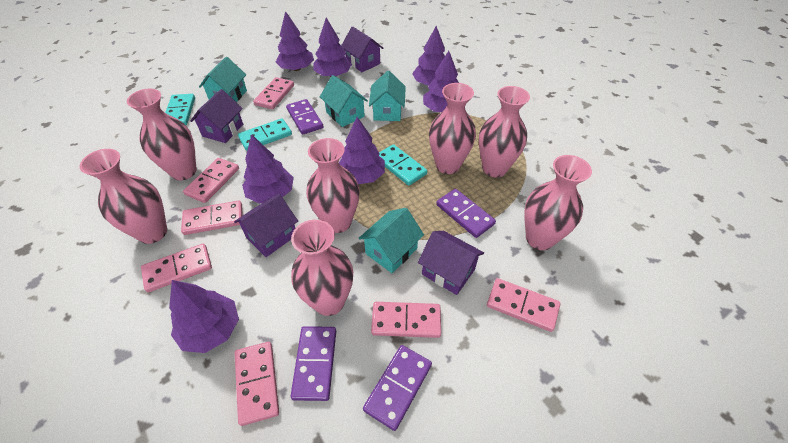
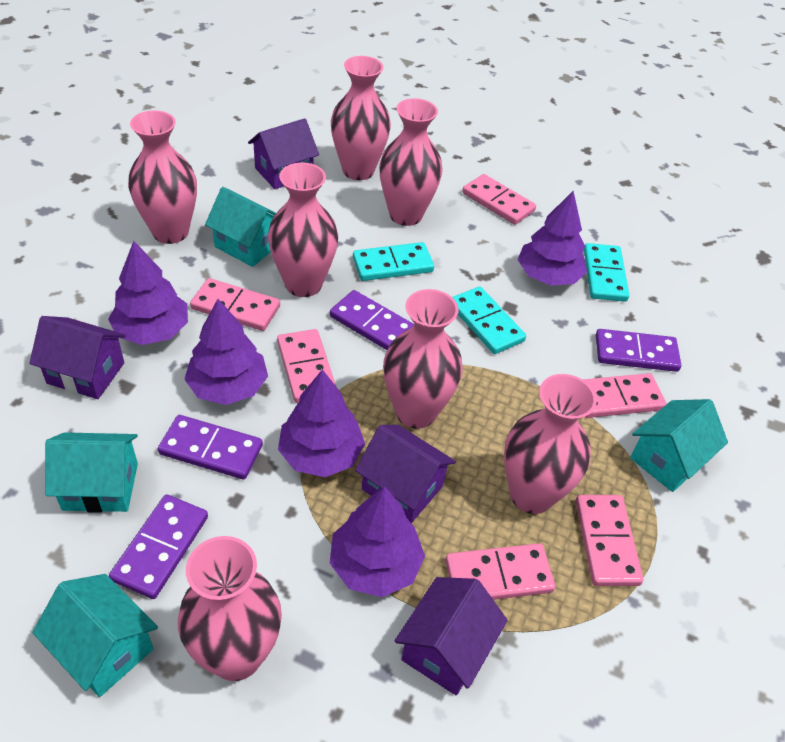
pink domino: 7 -> 6
purple tree: 7 -> 5

